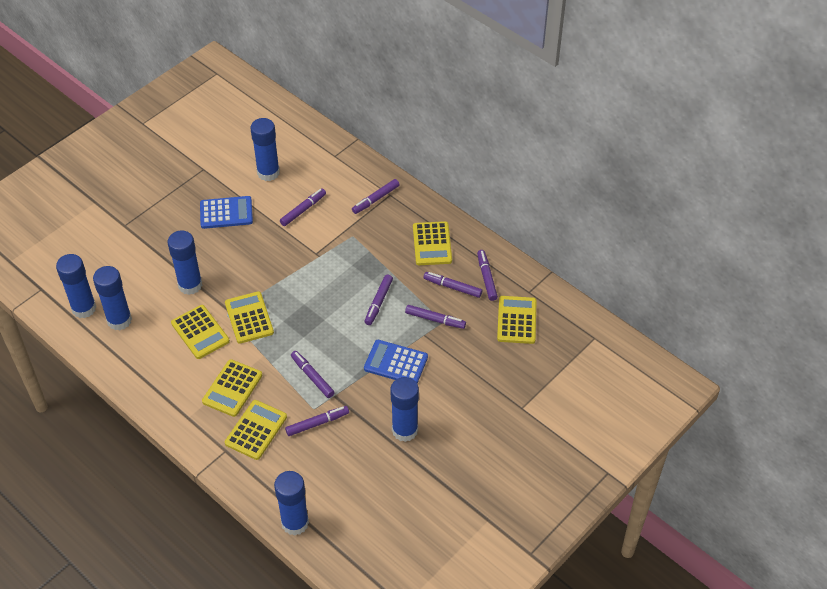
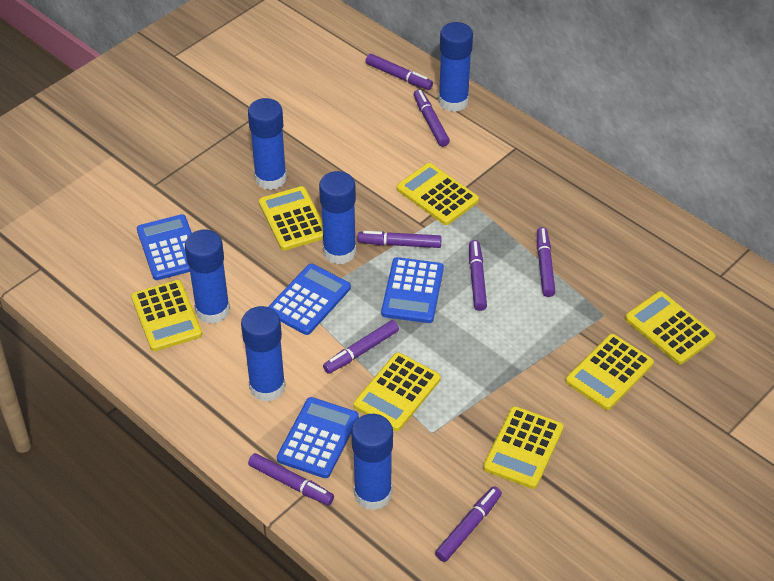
blue calculator: 2 -> 4
yellow calculator: 6 -> 7

